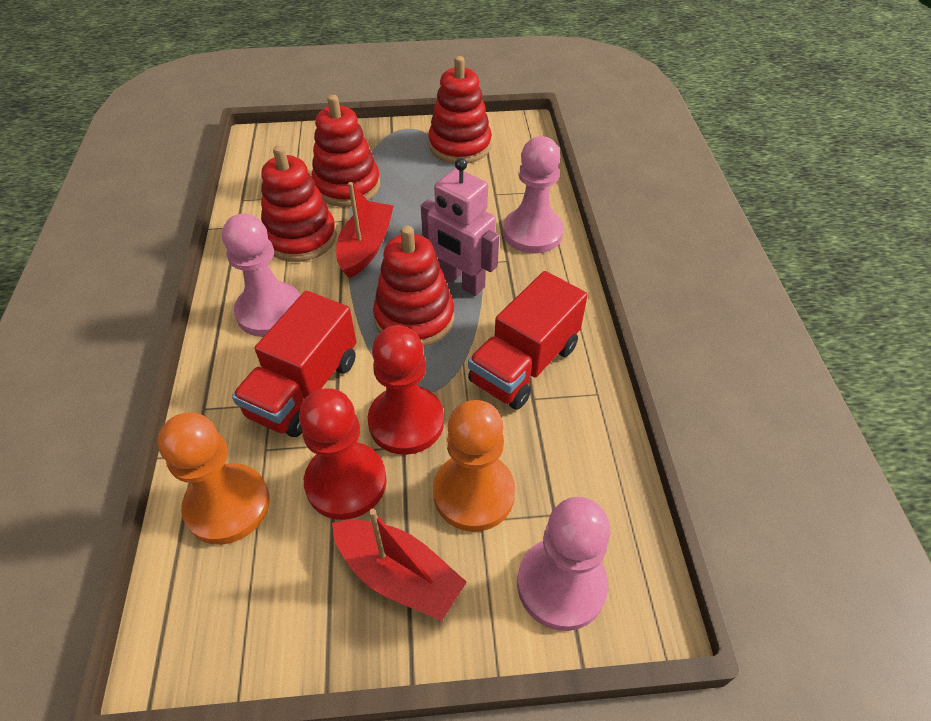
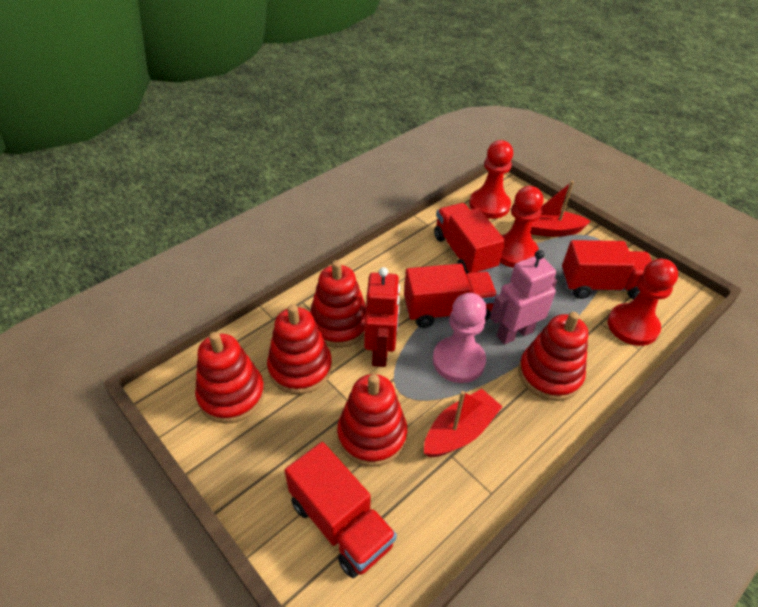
orange pawn: 2 -> 0
pink pawn: 3 -> 1
red pawn: 2 -> 3
red robot: 0 -> 1
red stacking toy: 4 -> 5
red truck: 2 -> 4

